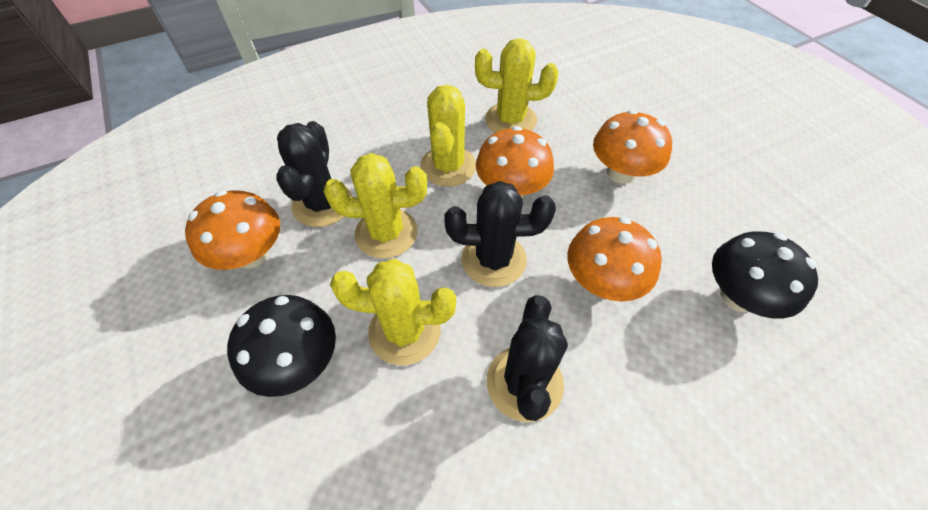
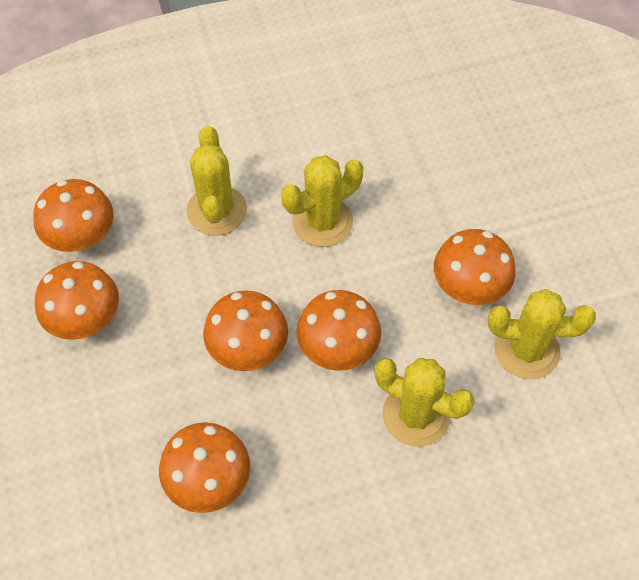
black cactus: 3 -> 0
black mushroom: 2 -> 0
orange mushroom: 4 -> 6

